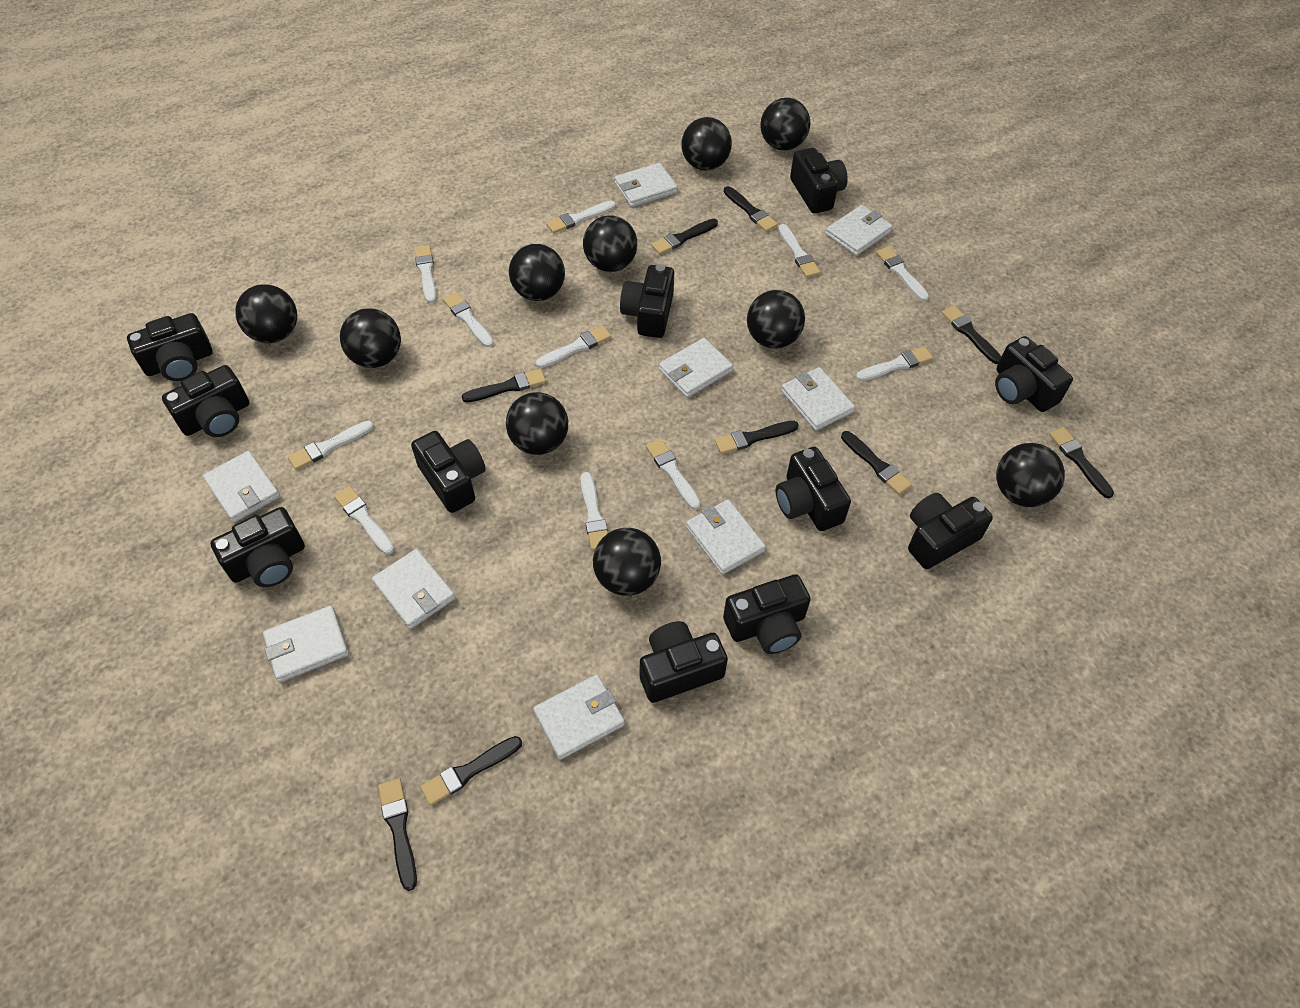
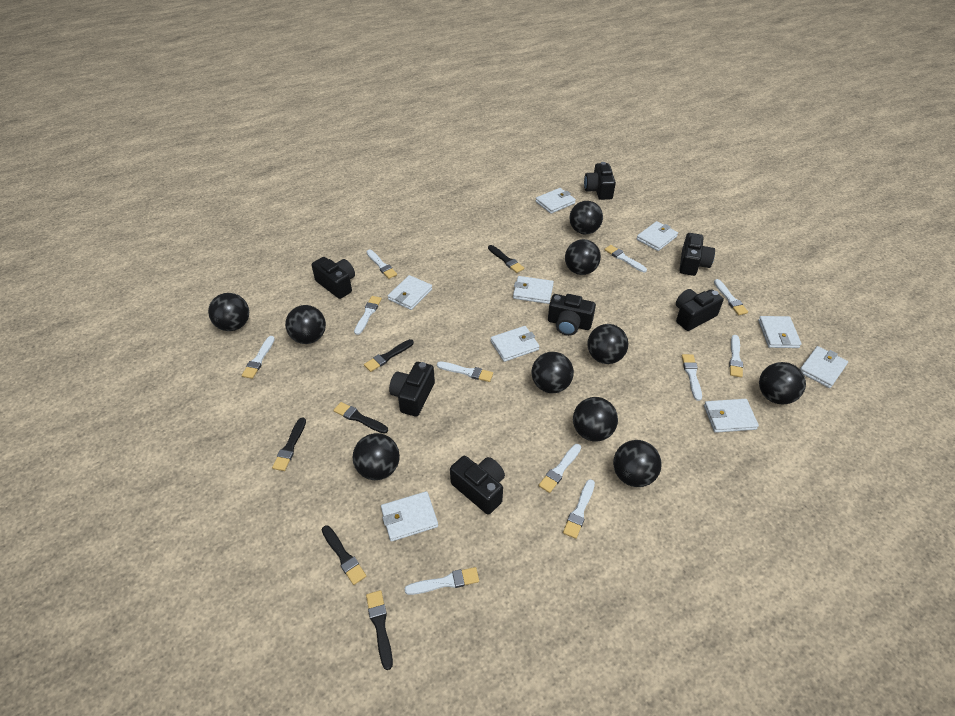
black brush: 9 -> 6
black camera: 11 -> 7

